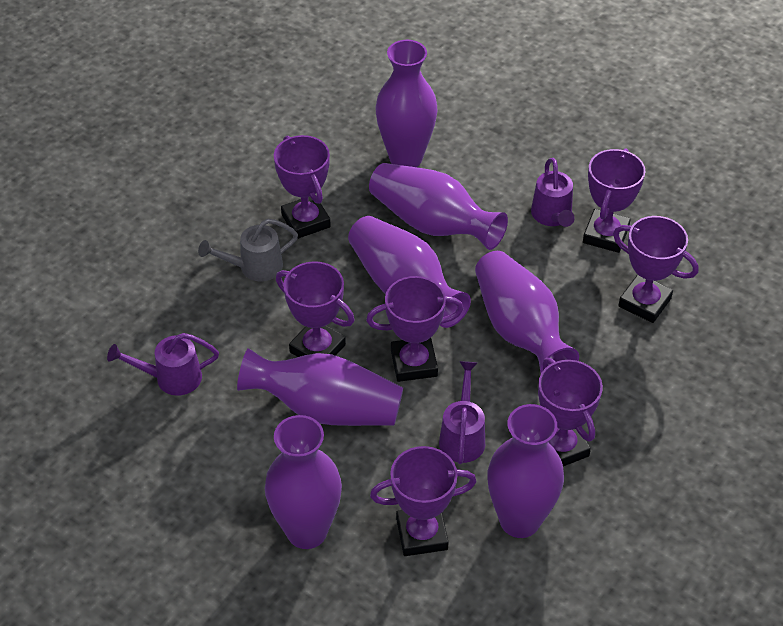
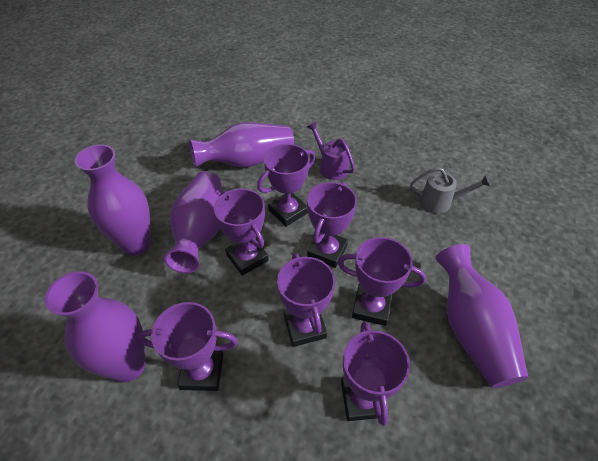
purple vase: 7 -> 5
purple watering can: 3 -> 1

